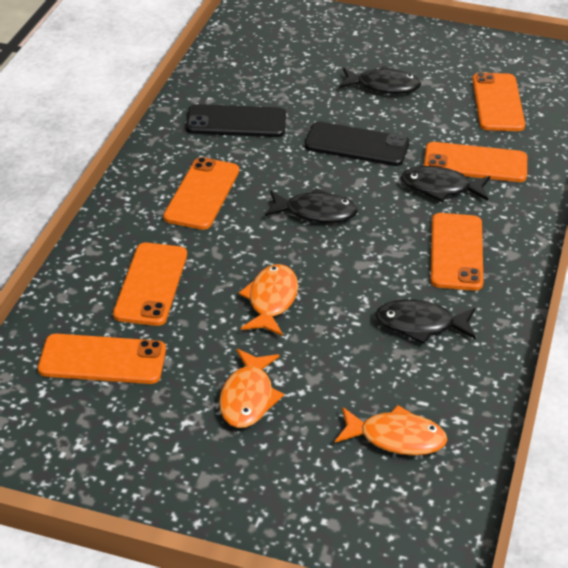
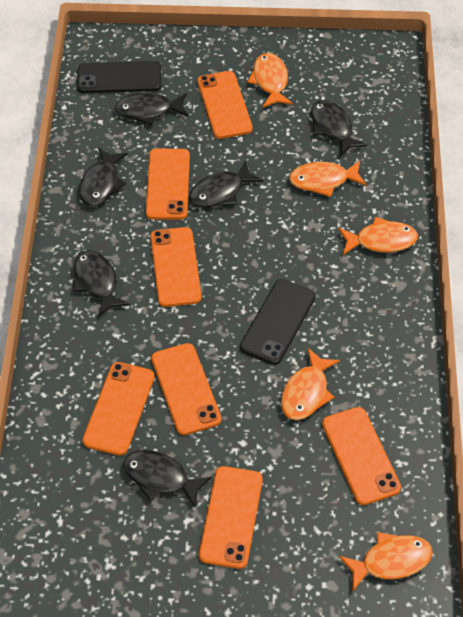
black fish: 4 -> 6
orange fish: 3 -> 5
orange phone: 6 -> 7

